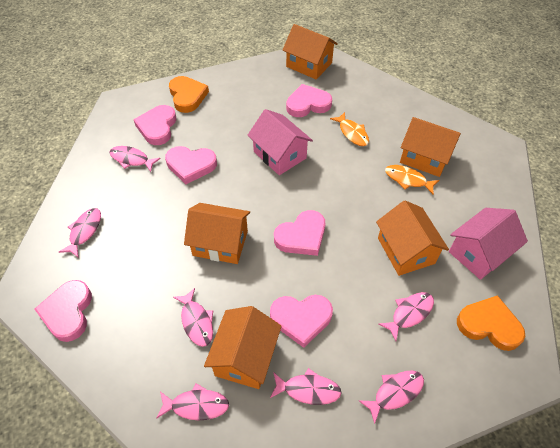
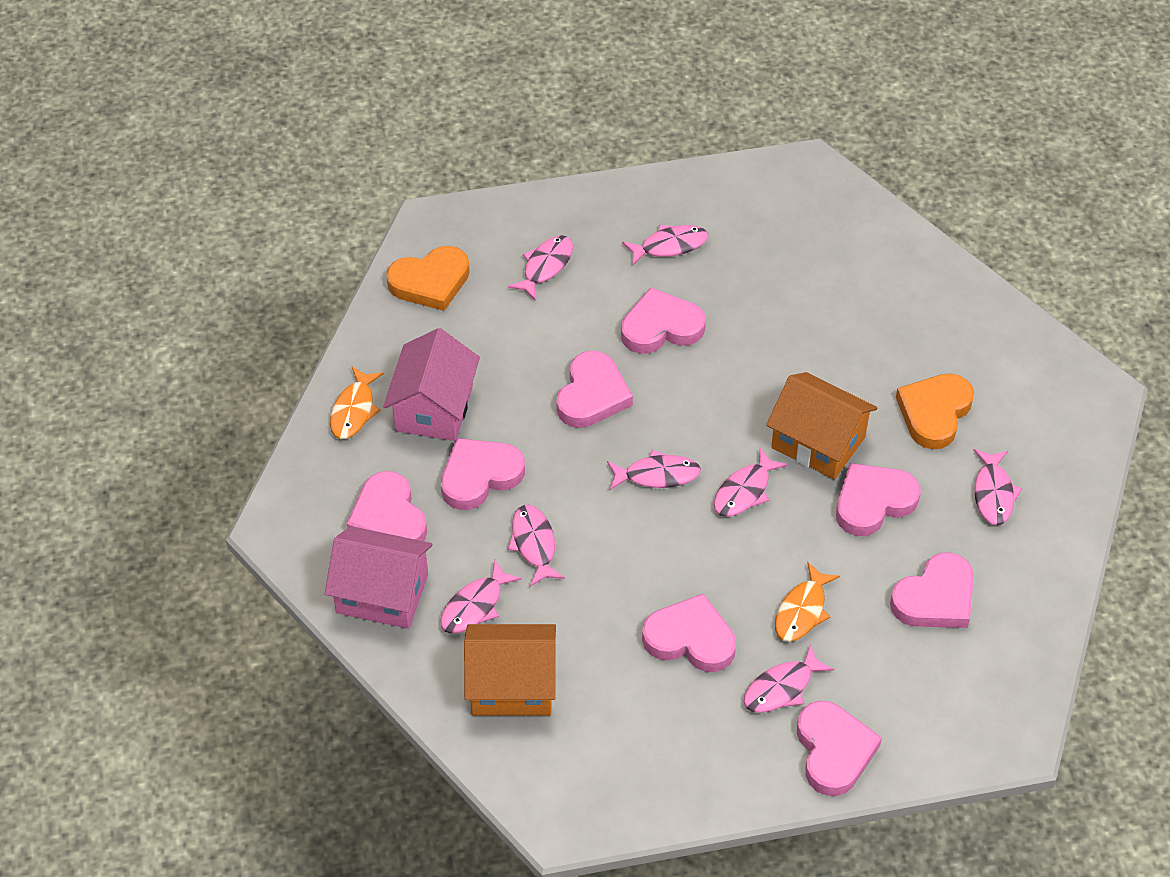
orange house: 5 -> 2
pink fish: 7 -> 8
pink heart: 6 -> 8

